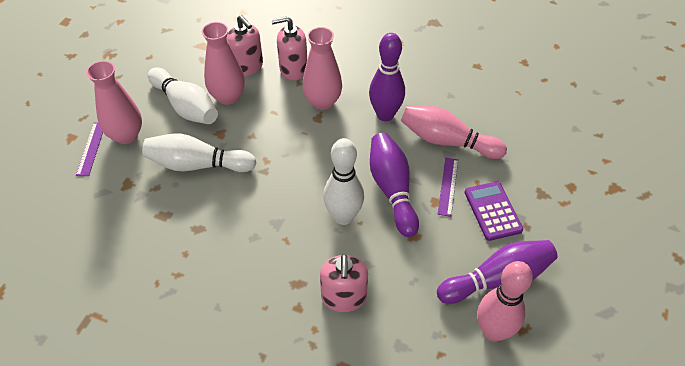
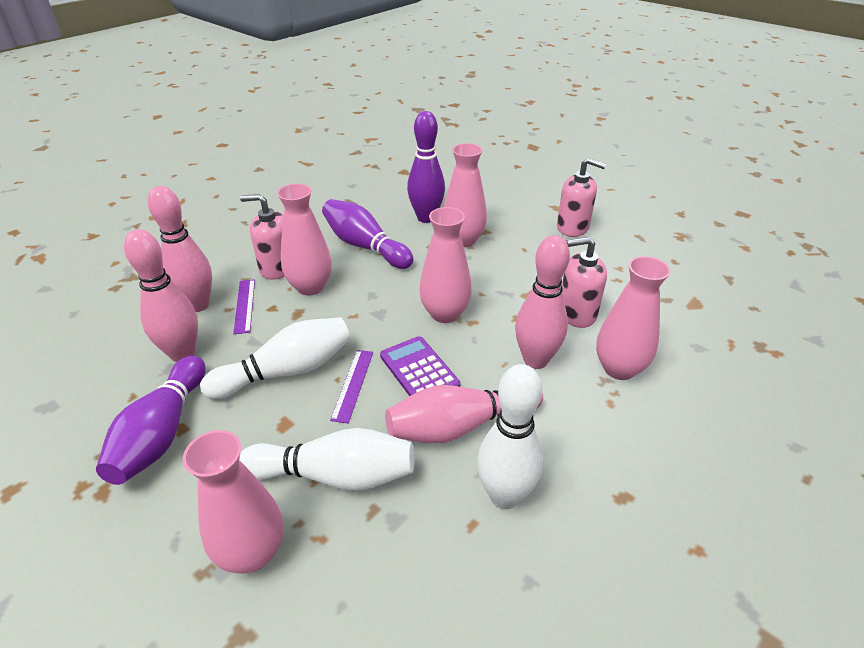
pink bowling pin: 2 -> 4
pink vase: 3 -> 5

